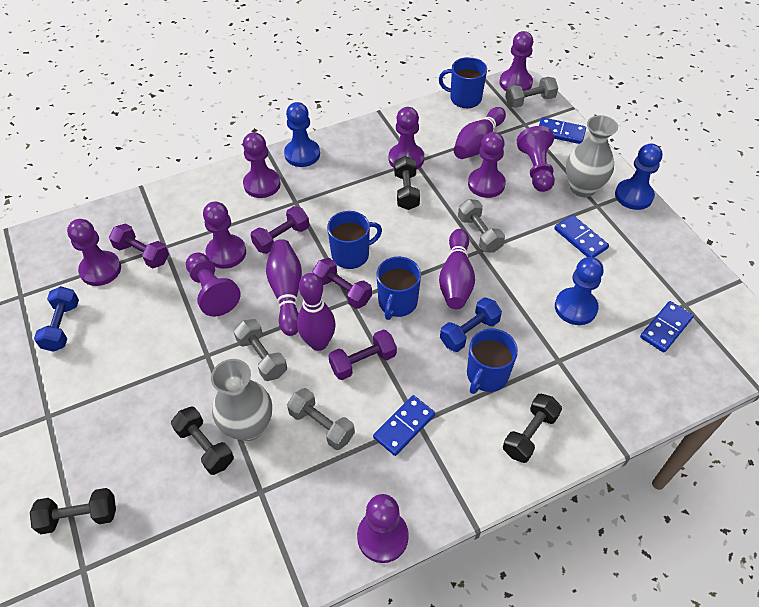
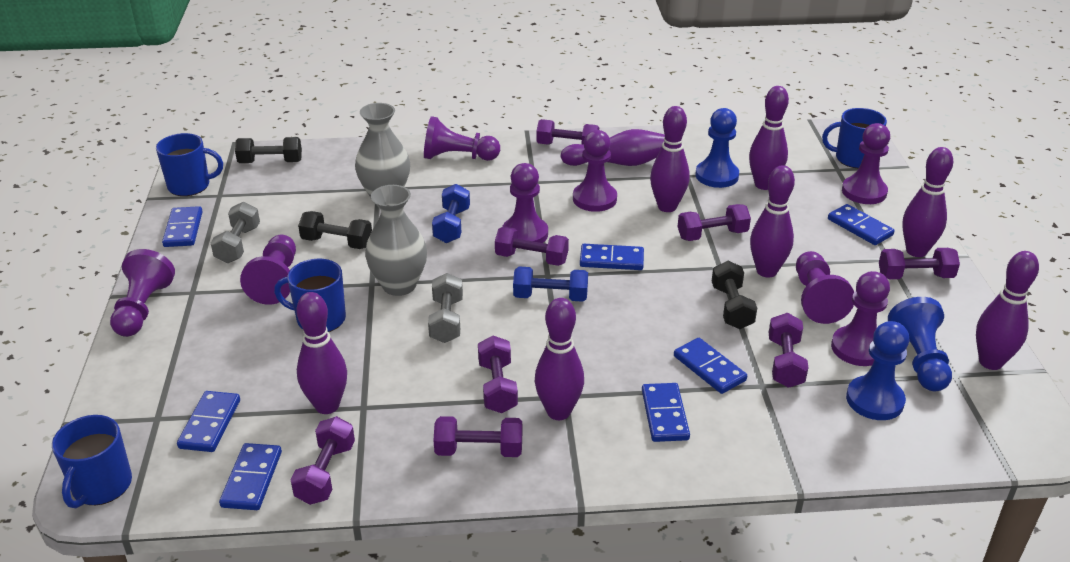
black dumbbell: 4 -> 3
blue domino: 4 -> 7
grey dumbbell: 4 -> 2
purple bowling pin: 4 -> 8
purple dumbbell: 4 -> 8
purple pawn: 9 -> 8

